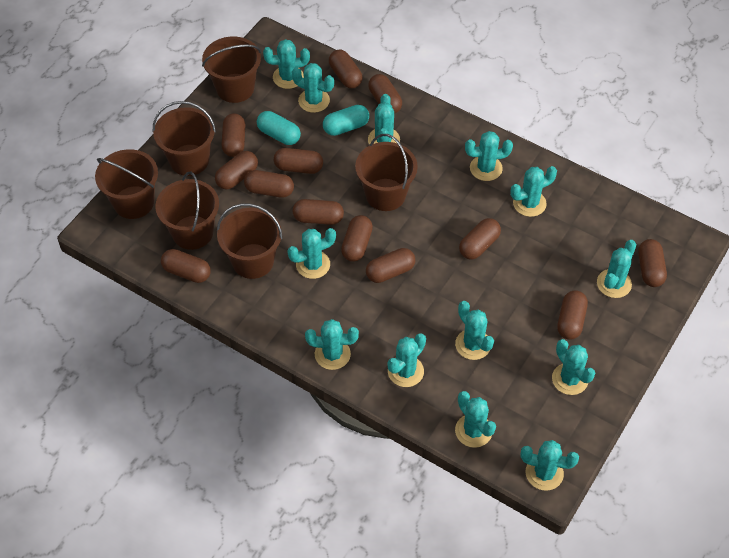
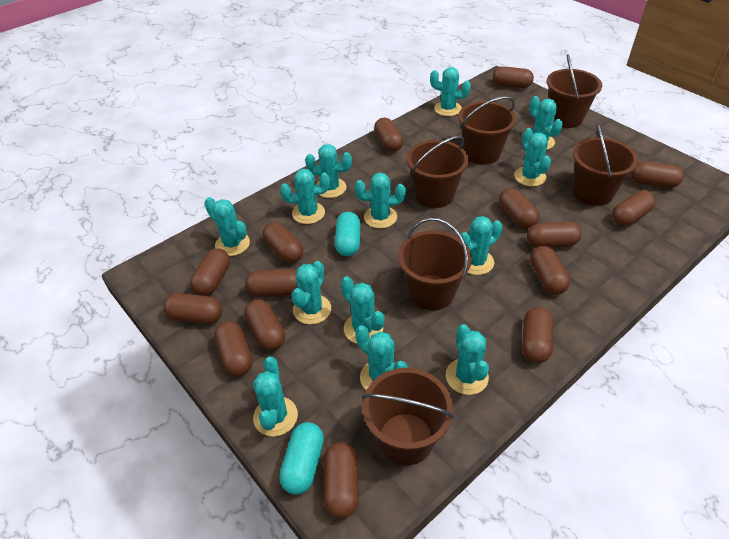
brown capsule: 13 -> 15

